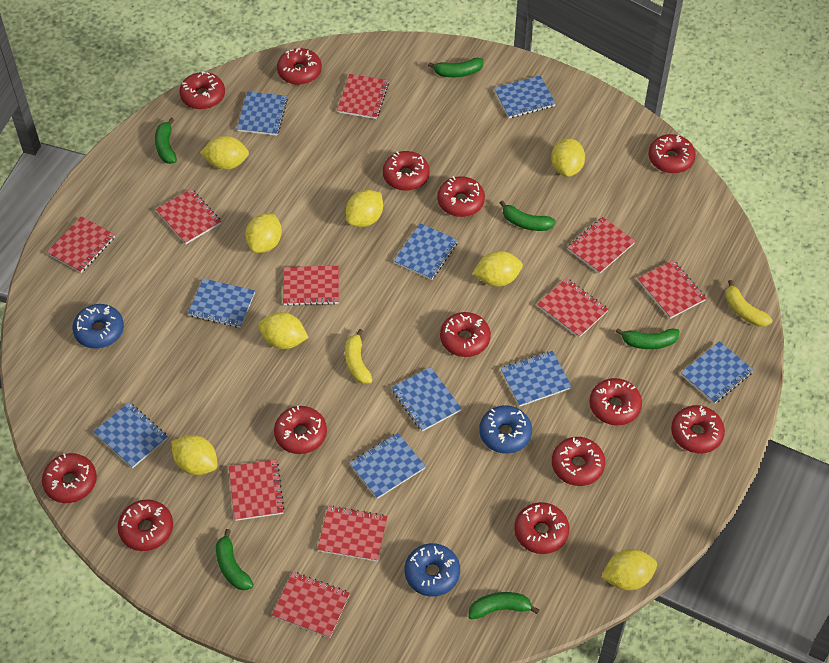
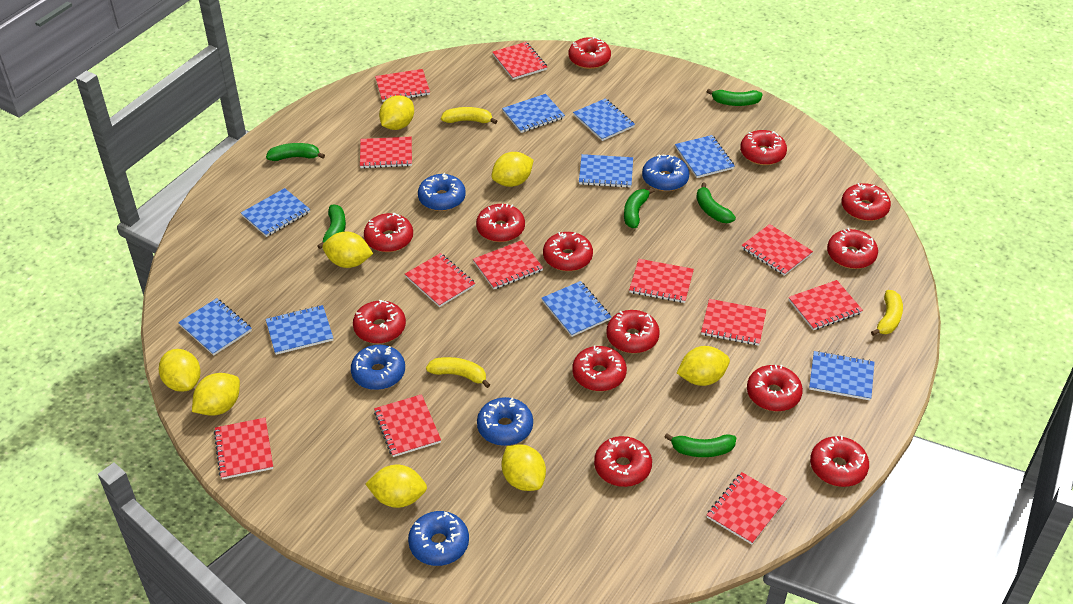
blue donut: 3 -> 5
red notebook: 10 -> 12
yellow banana: 2 -> 3

